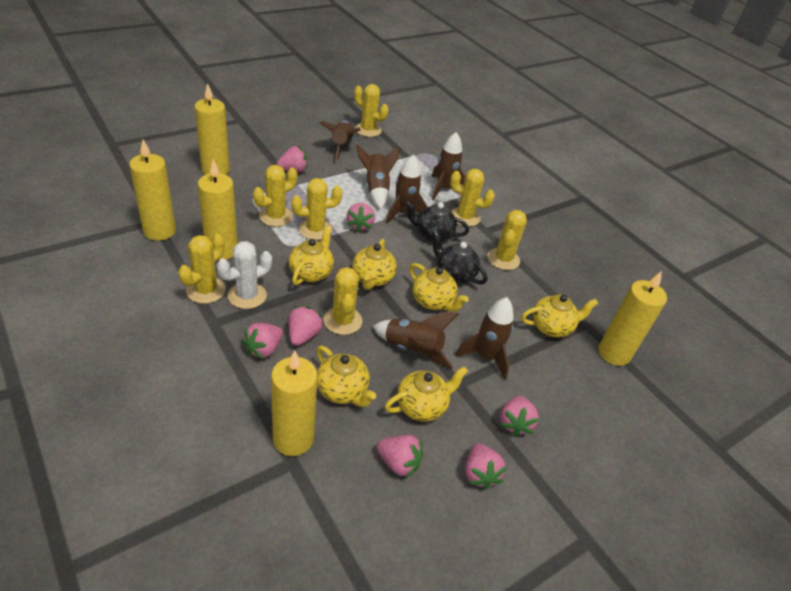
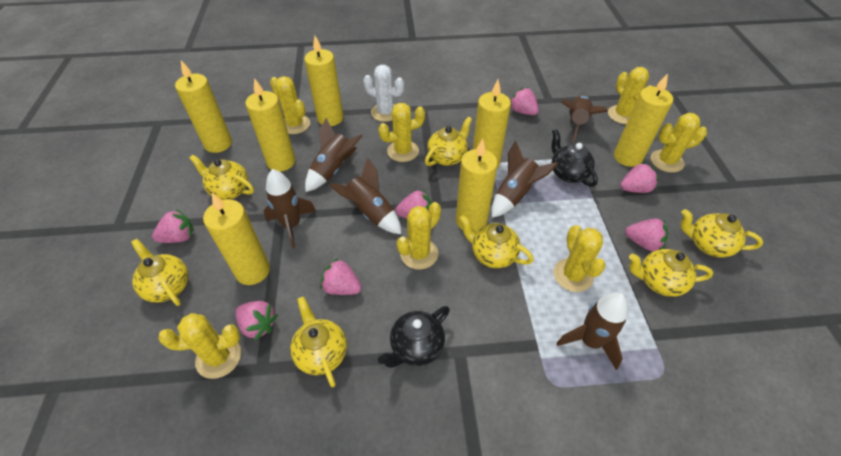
yellow candle: 5 -> 7
yellow teapot: 6 -> 7

